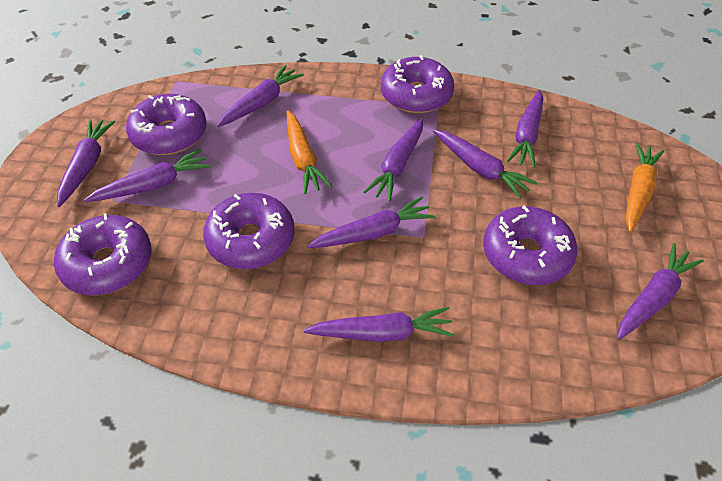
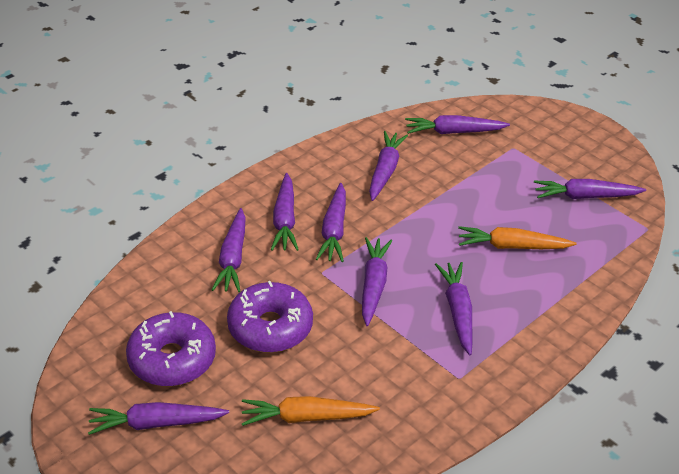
purple donut: 5 -> 2

